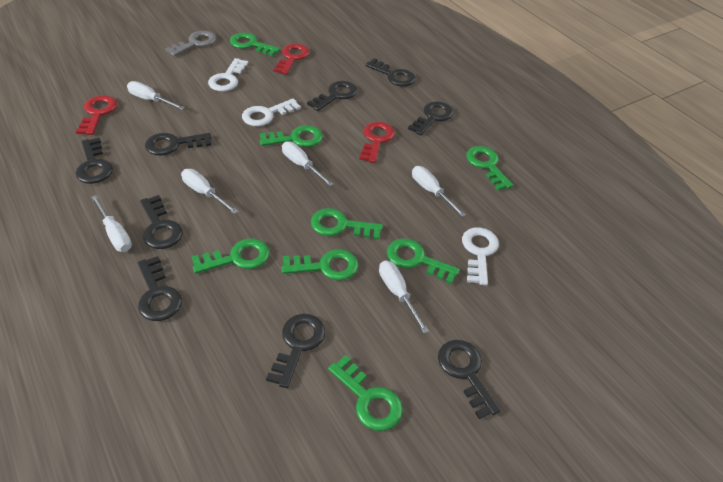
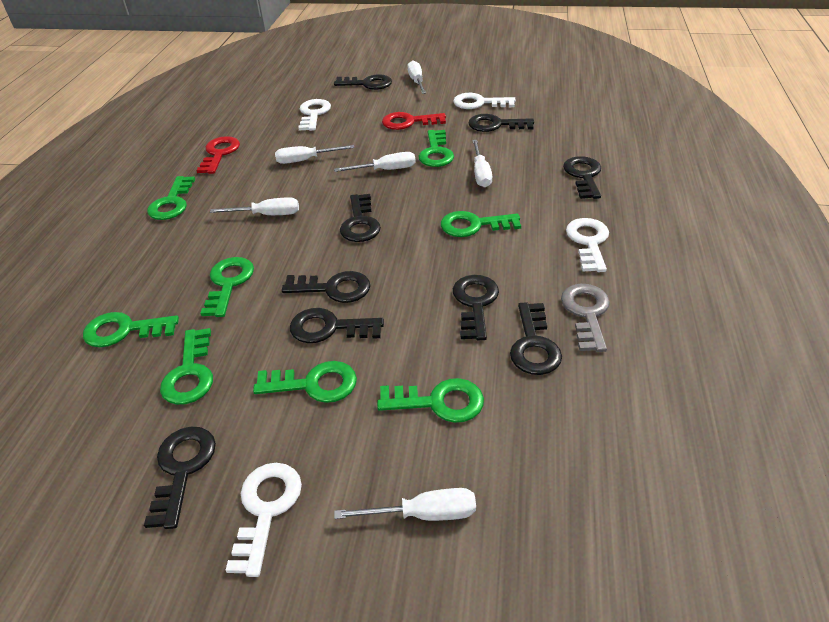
red key: 3 -> 2
white key: 3 -> 4

